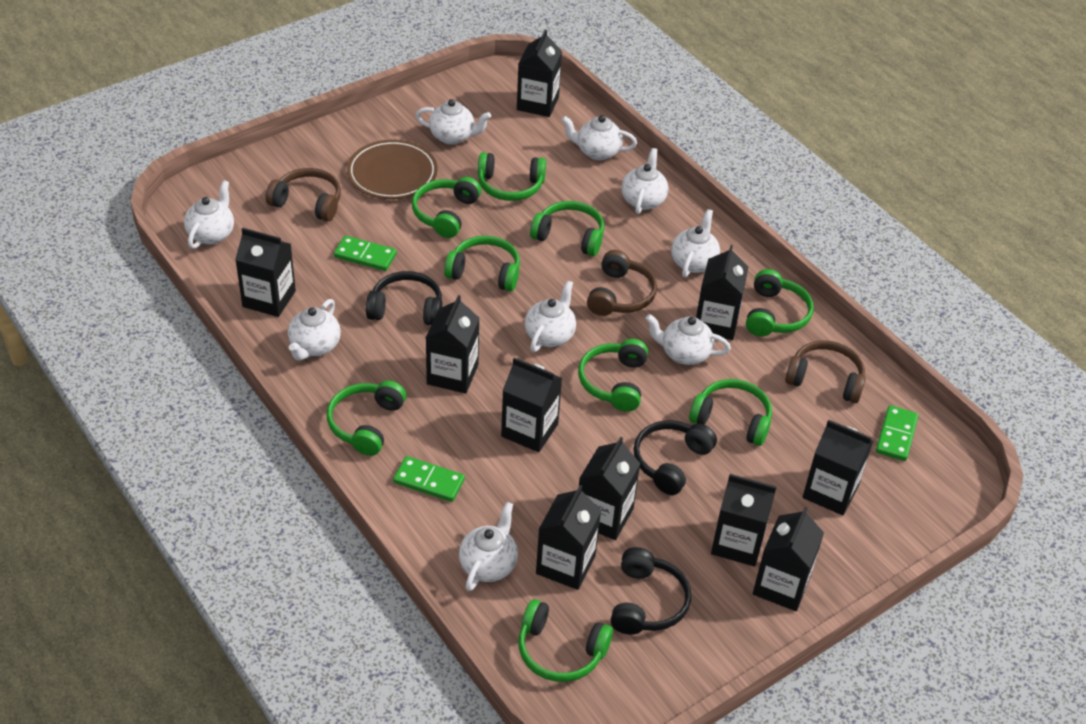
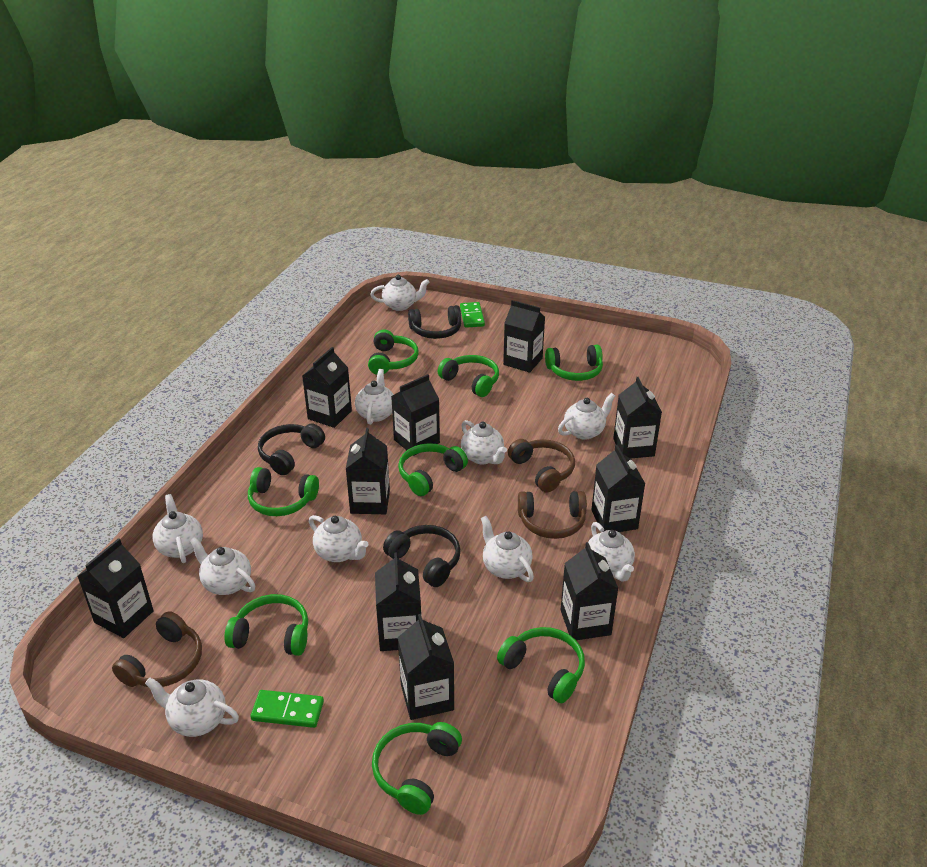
brown plate: 1 -> 0
green domino: 3 -> 2
green headphones: 9 -> 8
white teapot: 9 -> 10

